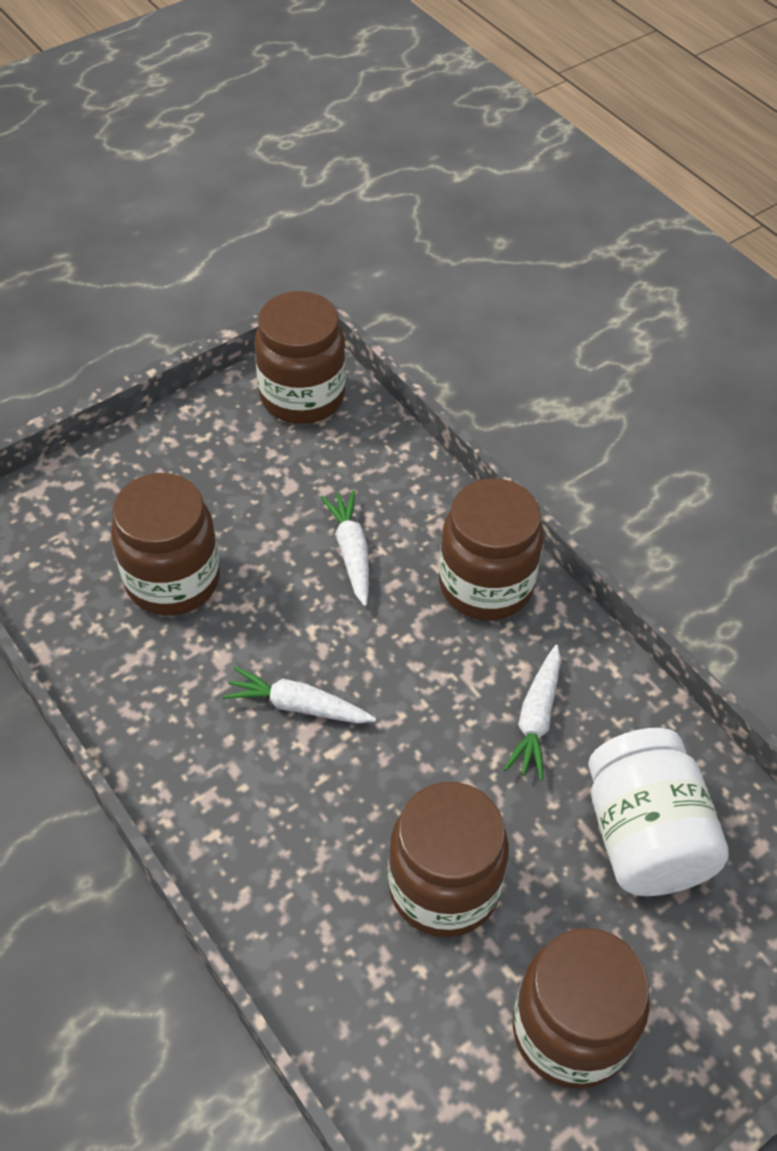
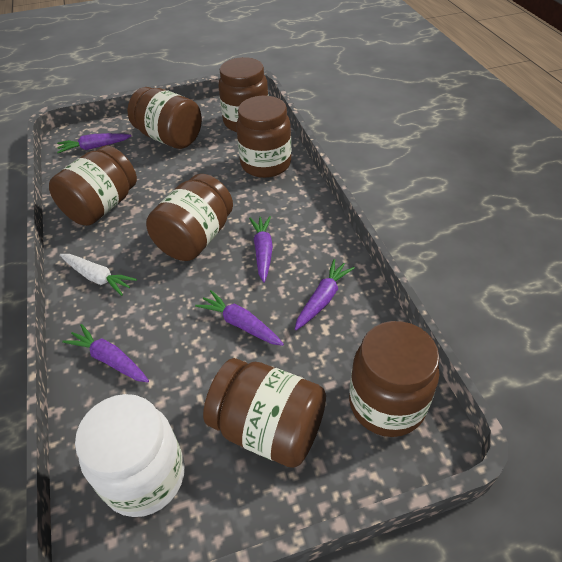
brown jar: 5 -> 7
purple carrot: 0 -> 5
white carrot: 3 -> 1

